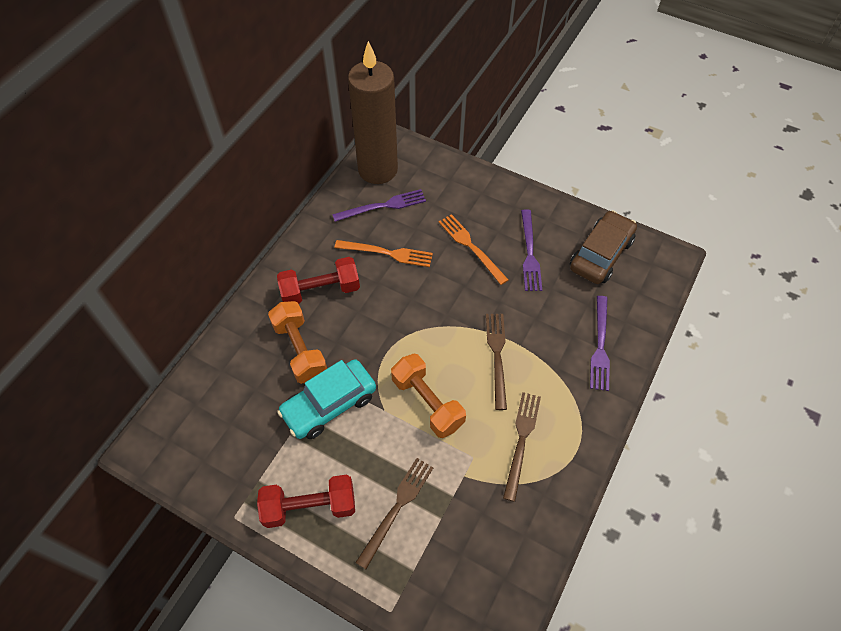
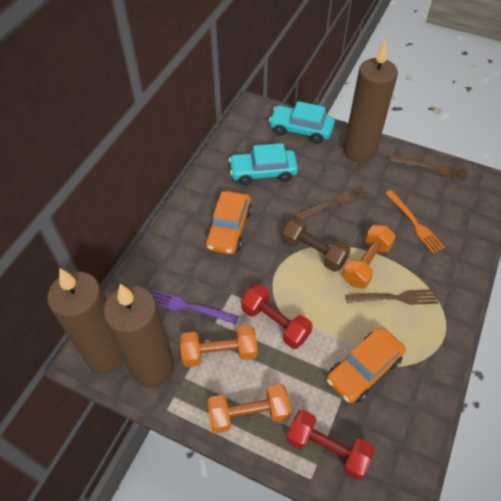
brown candle: 1 -> 3
brown car: 1 -> 0
brown dumbbell: 0 -> 1
orange car: 0 -> 2
orange dumbbell: 2 -> 3
orange fork: 2 -> 1
purple fork: 3 -> 1
turquoise car: 1 -> 2

